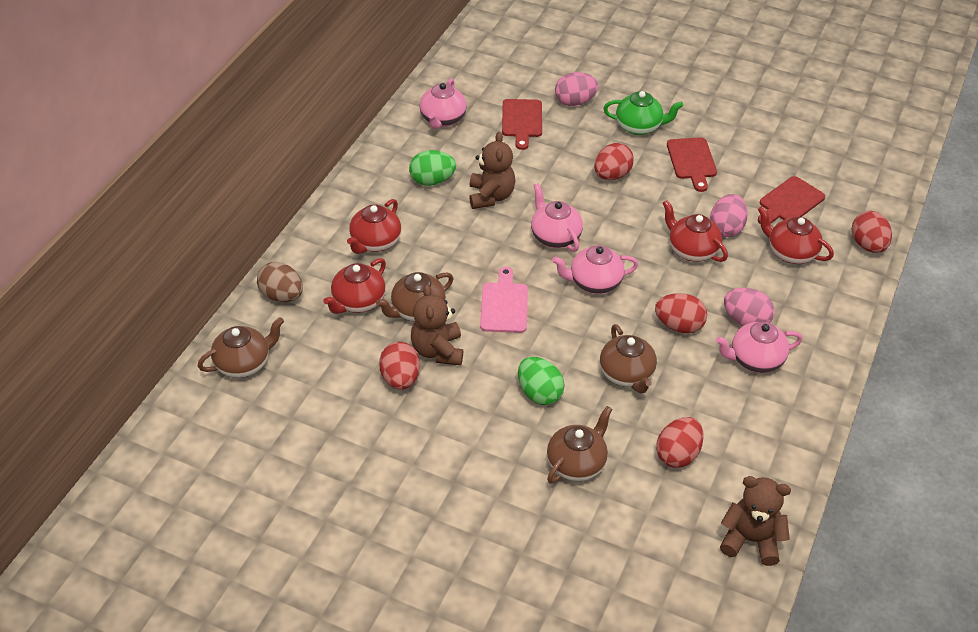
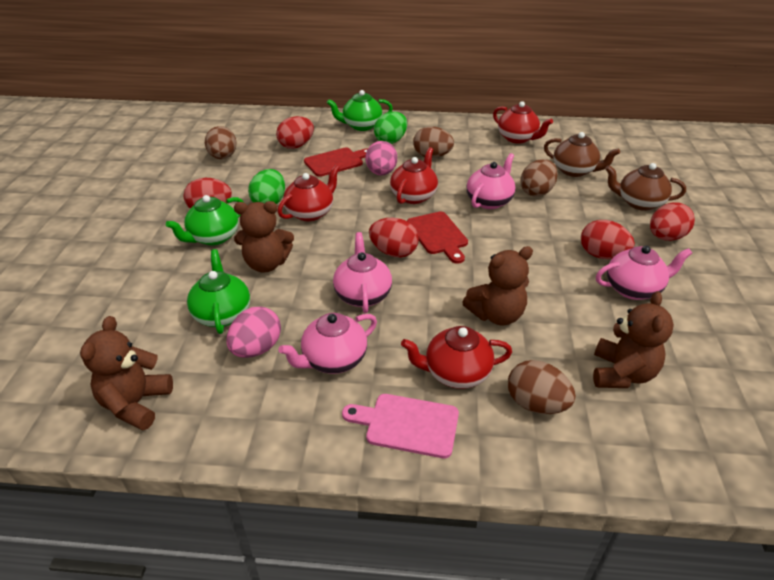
brown egg: 1 -> 4
brown teapot: 4 -> 2
brown teddy bear: 3 -> 4
green teapot: 1 -> 3
pink egg: 3 -> 2
red cutting board: 3 -> 2

